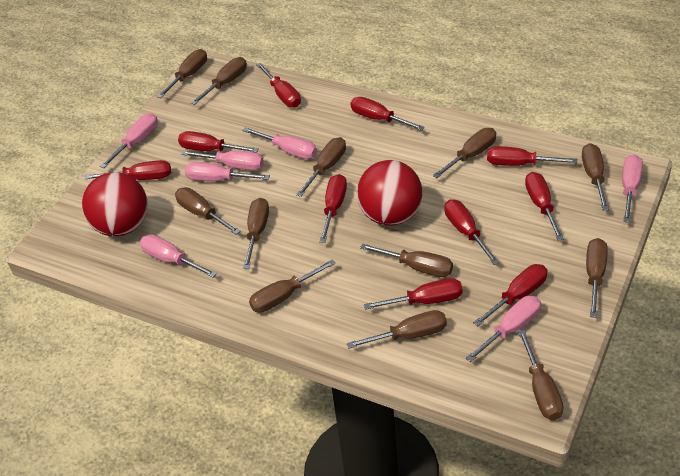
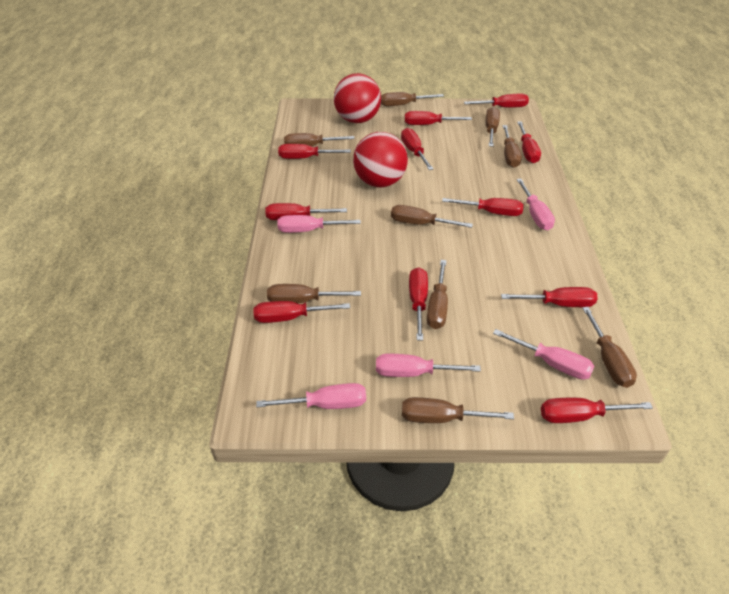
brown screwdriver: 12 -> 9
pink screwdriver: 7 -> 5
red screwdriver: 10 -> 11

